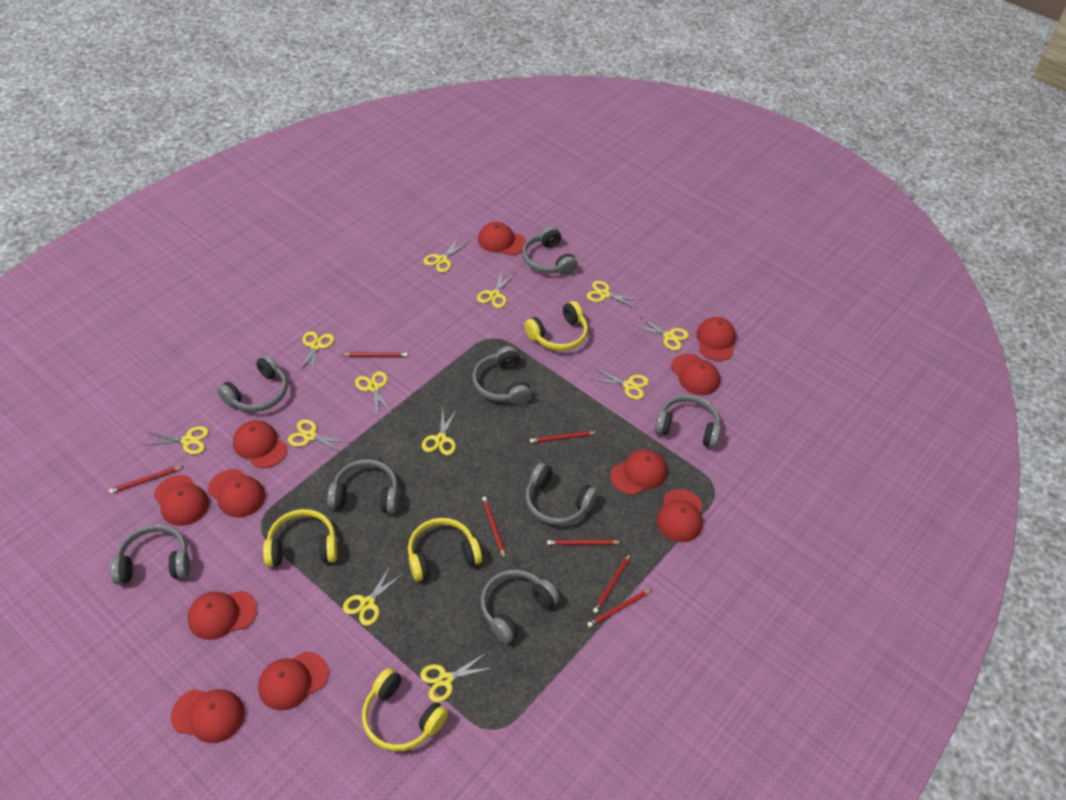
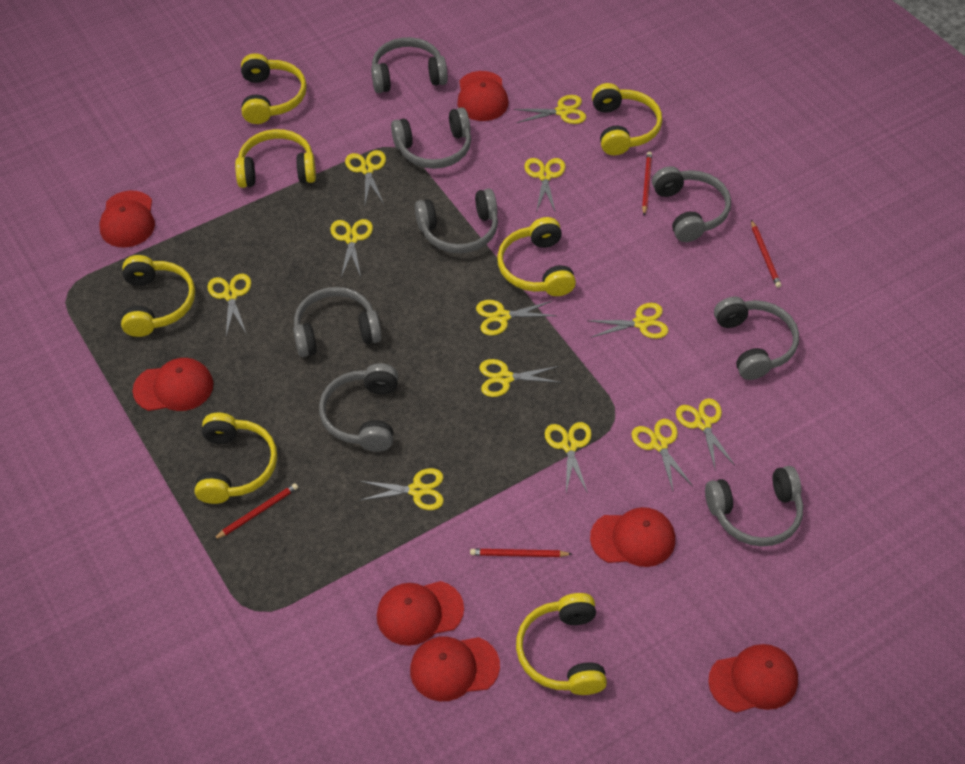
red cap: 11 -> 7
red pencil: 7 -> 4
yellow headphones: 4 -> 7

